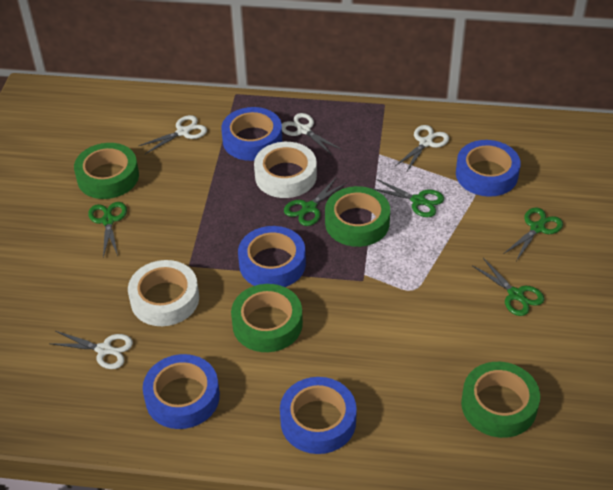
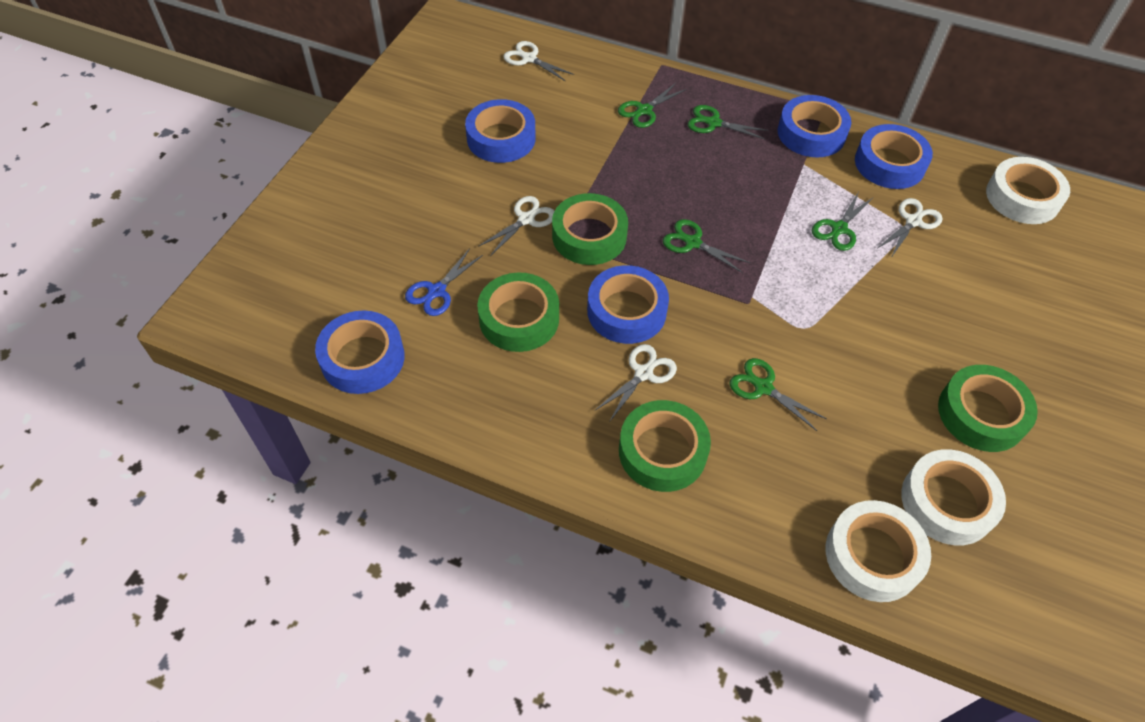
blue scissors: 0 -> 1
white tape: 2 -> 3

